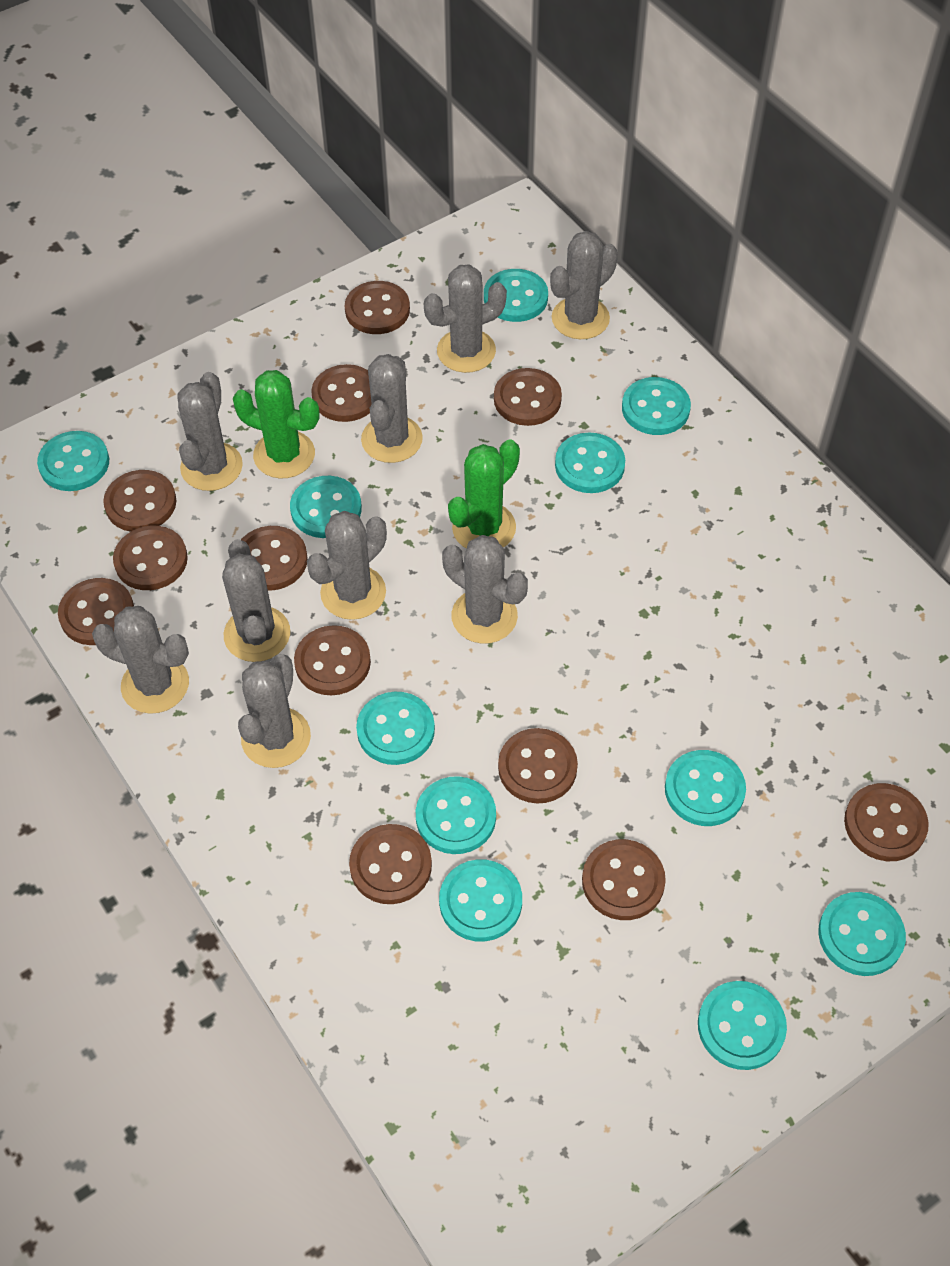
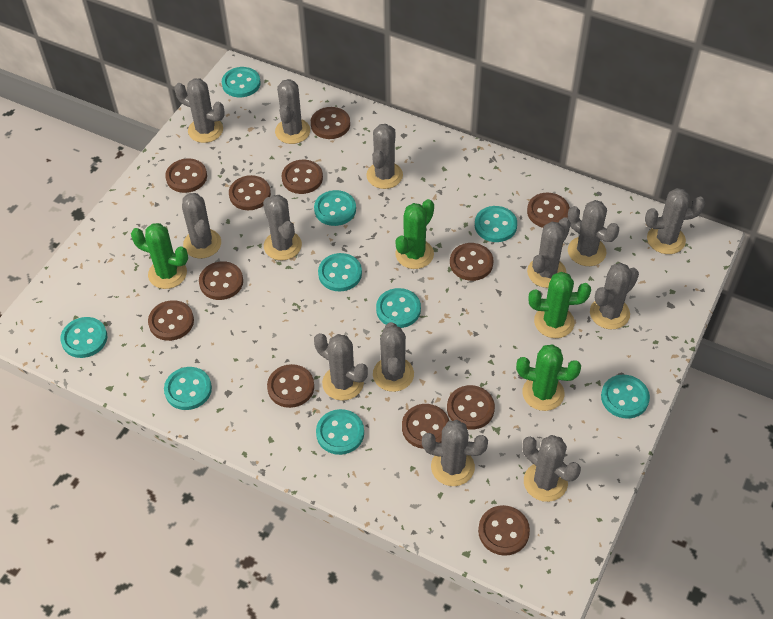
green cactus: 2 -> 4
grey cactus: 9 -> 13
turquoise button: 11 -> 9

